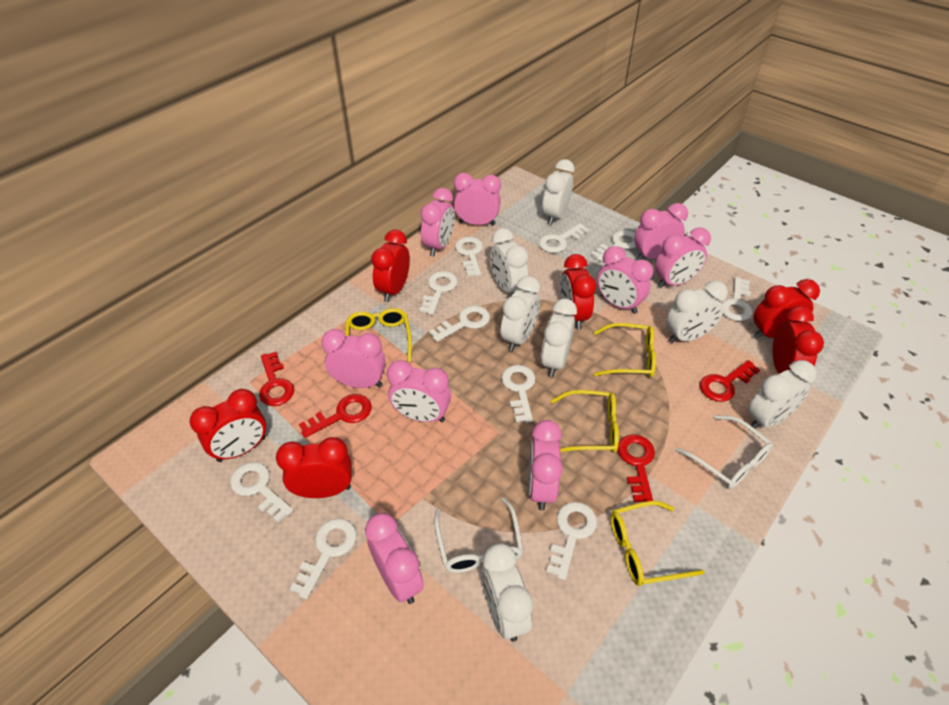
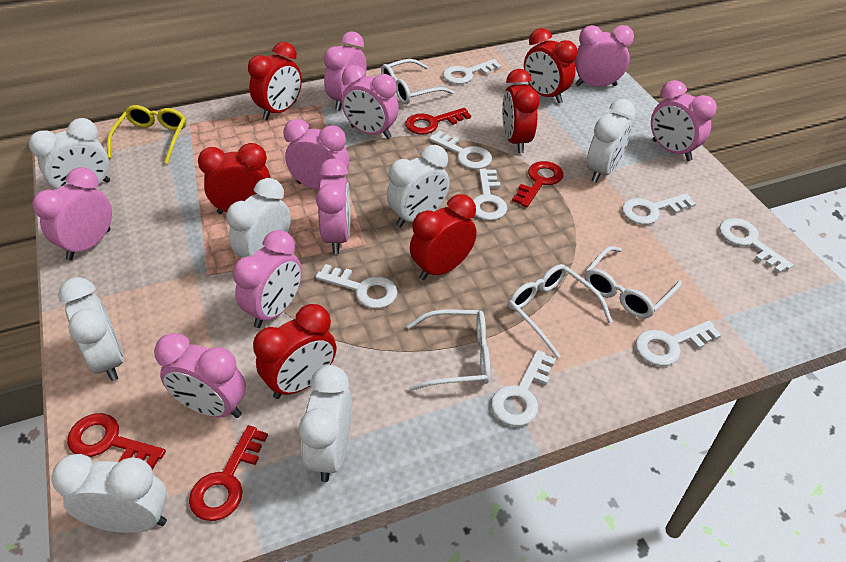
white glasses: 2 -> 4
white key: 10 -> 8
yellow glasses: 4 -> 1

